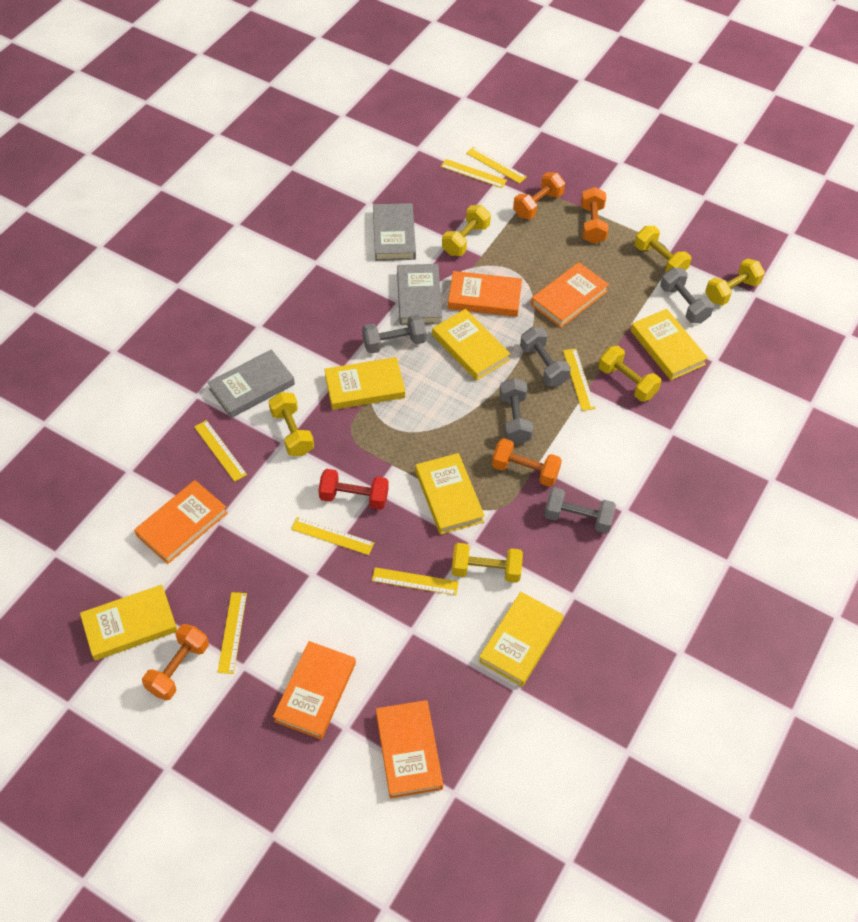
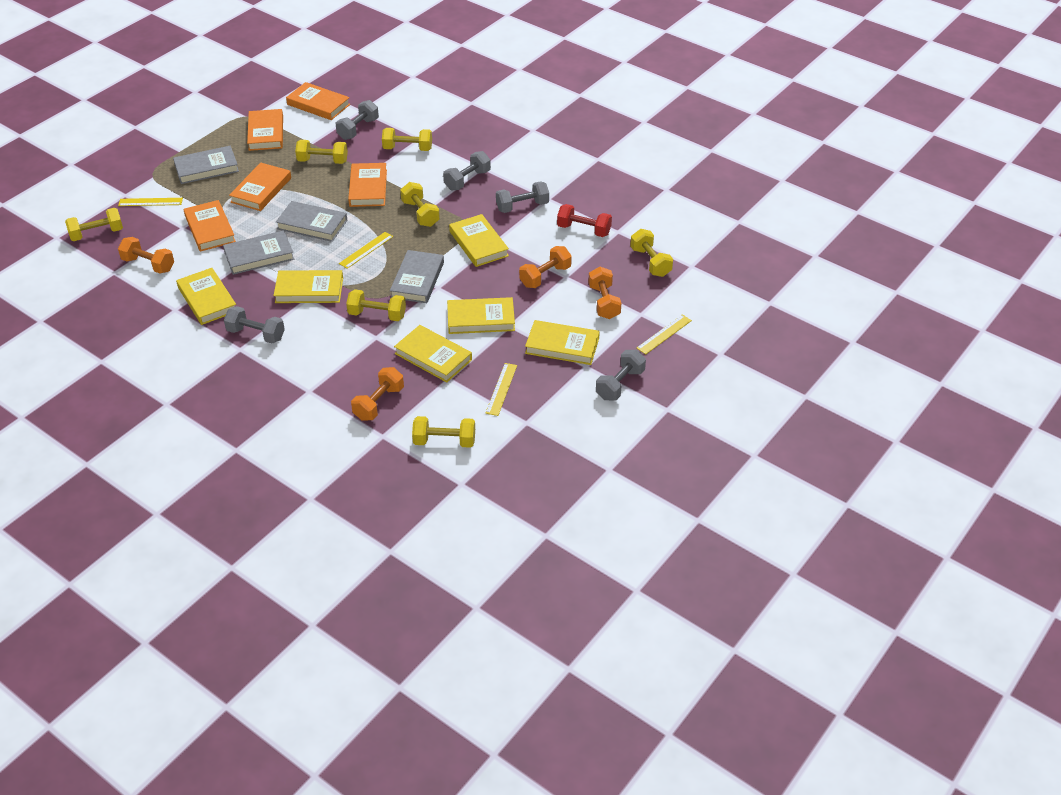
grey book: 3 -> 4
yellow dumbbell: 6 -> 7
yellow ruler: 7 -> 4

